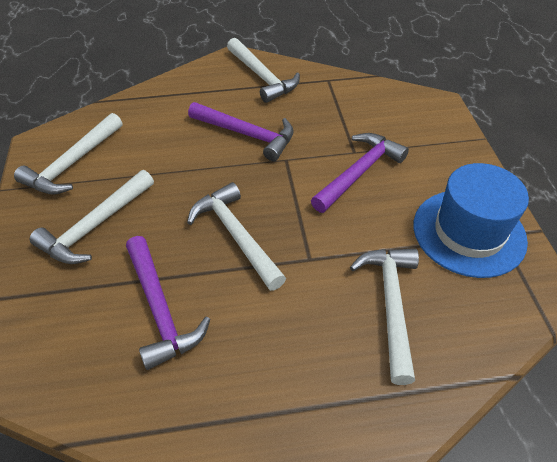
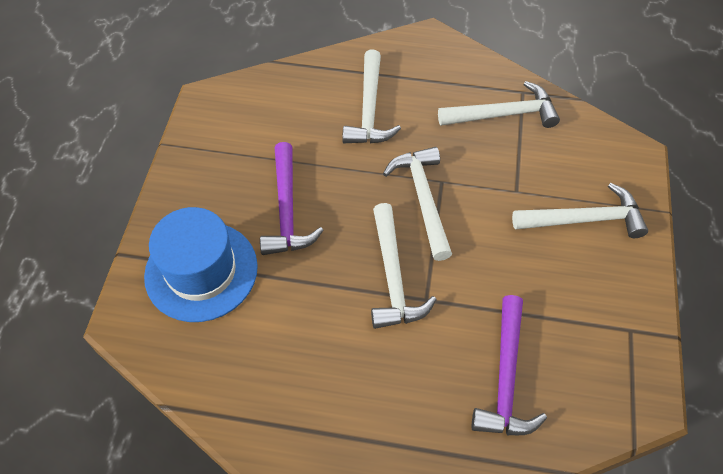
purple hammer: 3 -> 2

